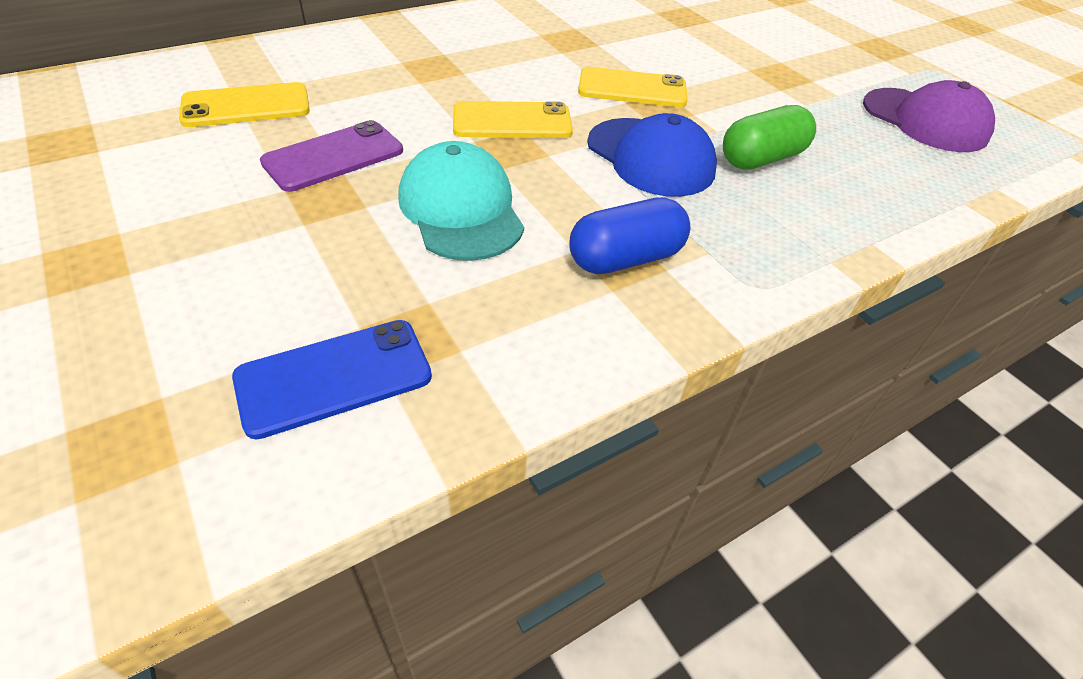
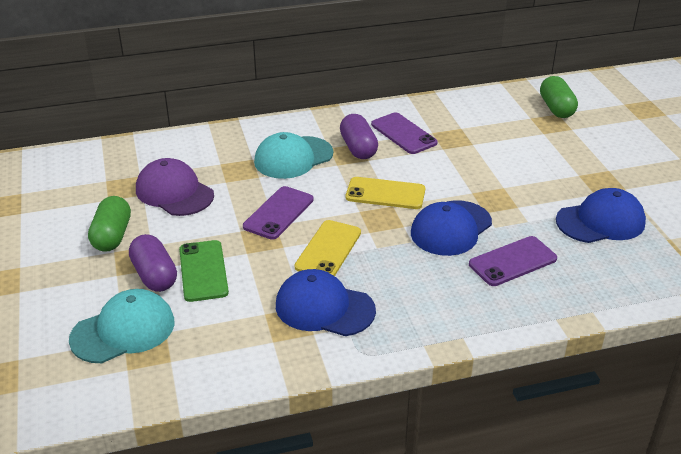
blue cap: 1 -> 3
blue capsule: 1 -> 0
blue phone: 1 -> 0
green capsule: 1 -> 2
green phone: 0 -> 1
purple capsule: 0 -> 2
purple phone: 1 -> 3
turquoise cap: 1 -> 2
yellow phone: 3 -> 2

